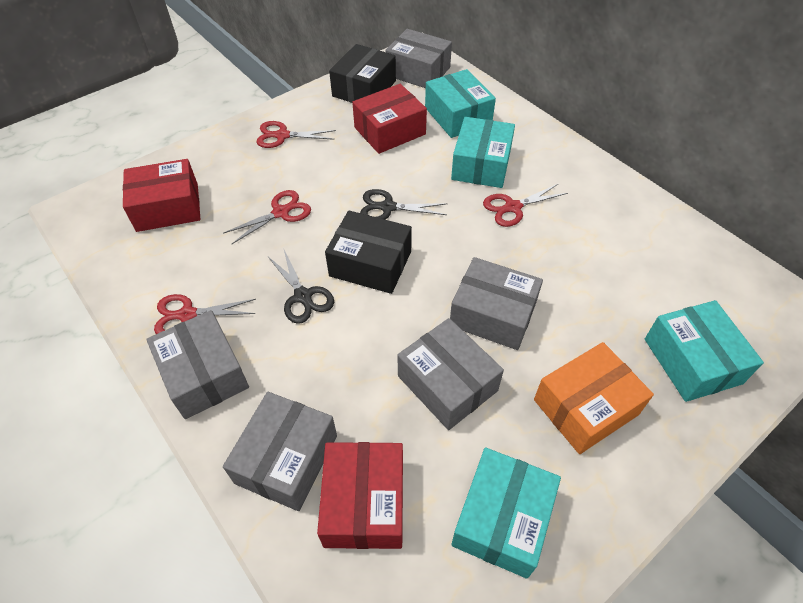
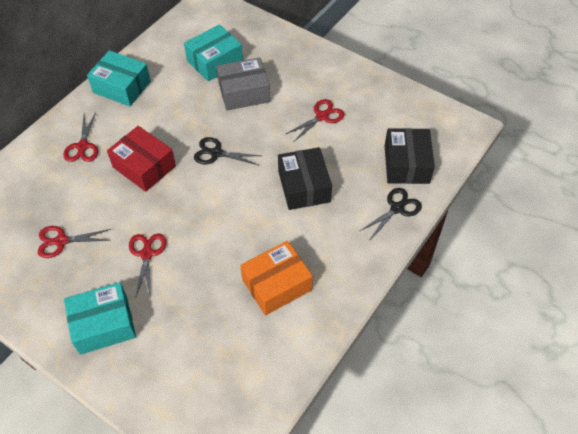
grey box: 5 -> 1
red box: 3 -> 1
turquoise box: 4 -> 3

